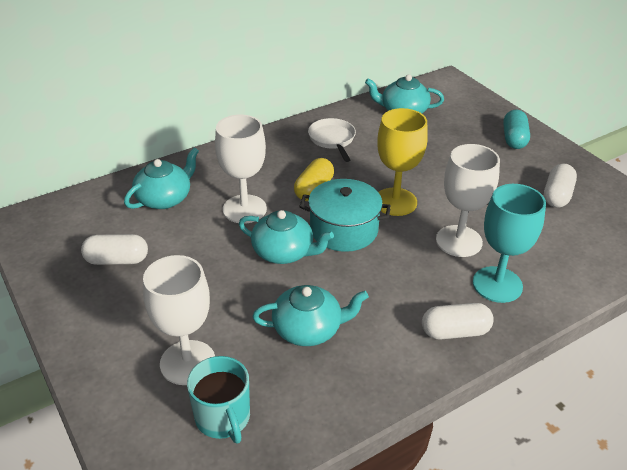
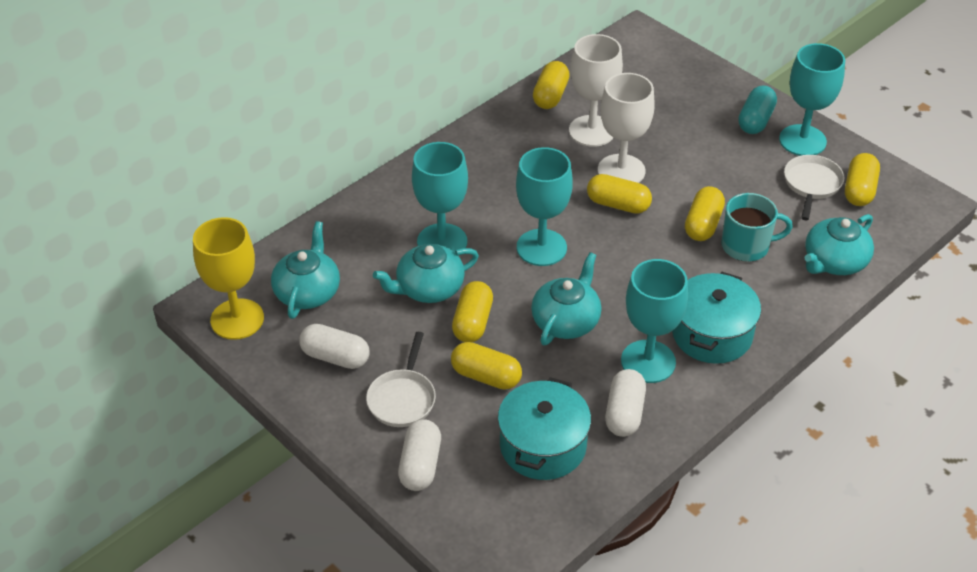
turquoise goblet: 1 -> 4
turquoise pot: 1 -> 2
white goblet: 3 -> 2
white pan: 1 -> 2
yellow capsule: 1 -> 6

